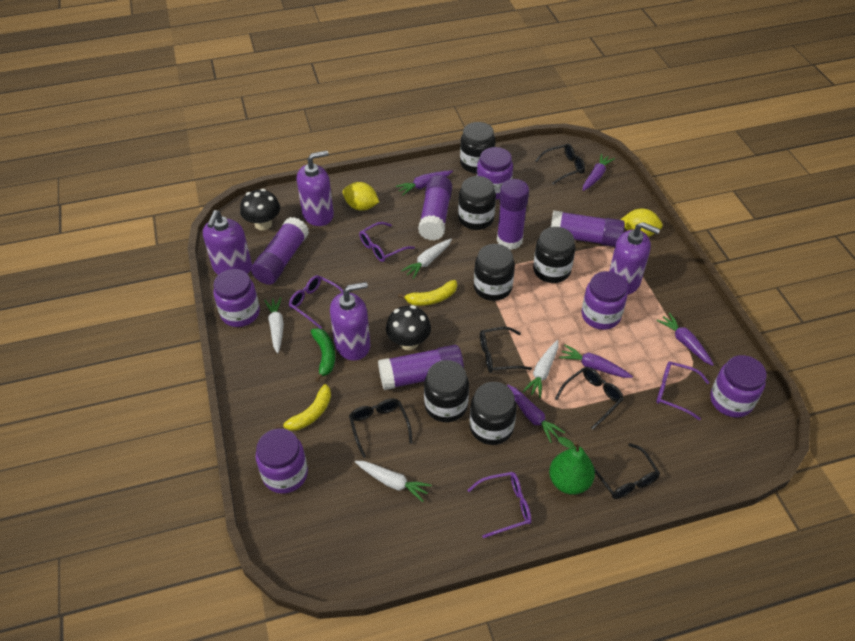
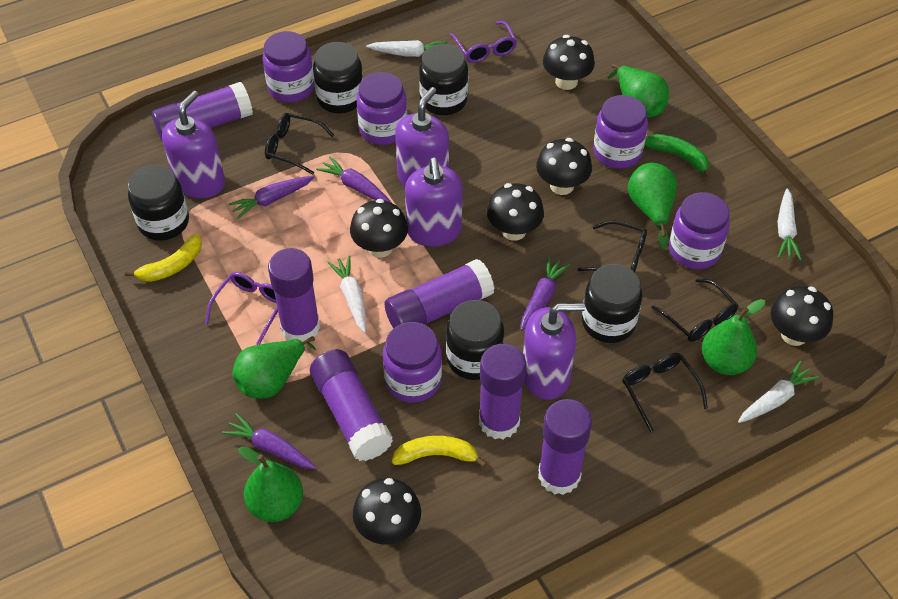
black glasses: 5 -> 4
black jar: 6 -> 5
black mushroom: 2 -> 6
green pear: 1 -> 5
purple carrot: 5 -> 4
purple glasses: 4 -> 2
purple glue stick: 5 -> 6
yellow lemon: 2 -> 0

